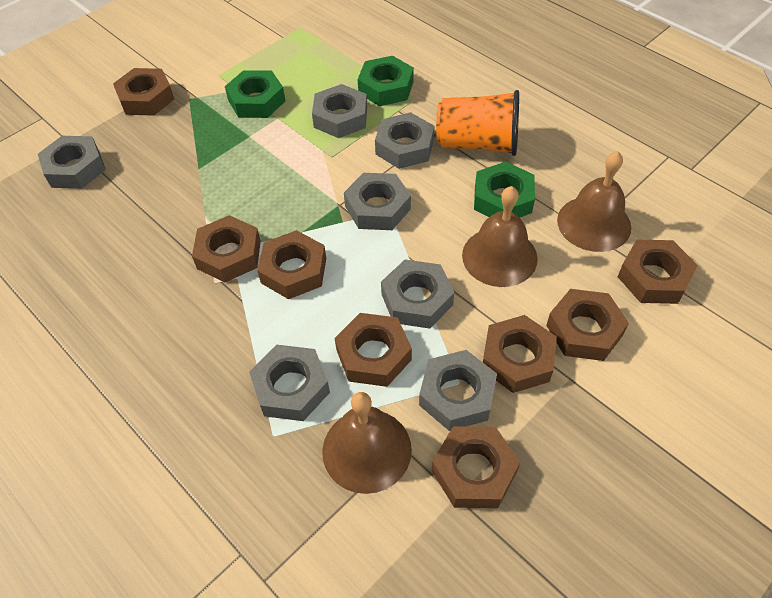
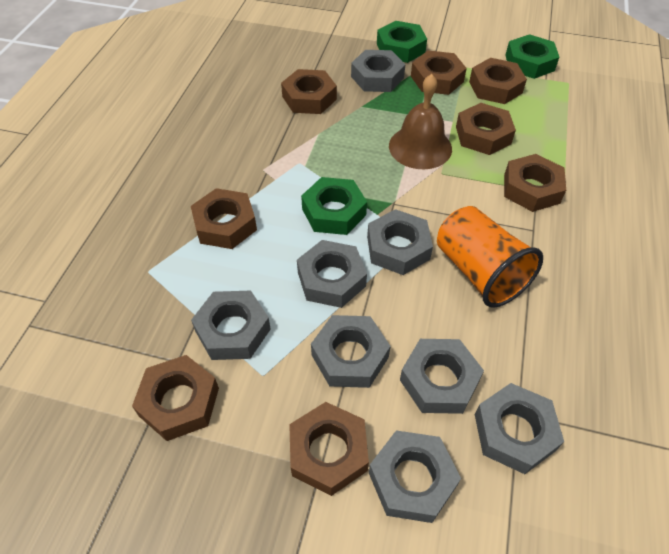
brown bell: 3 -> 1
grey nut: 7 -> 8

